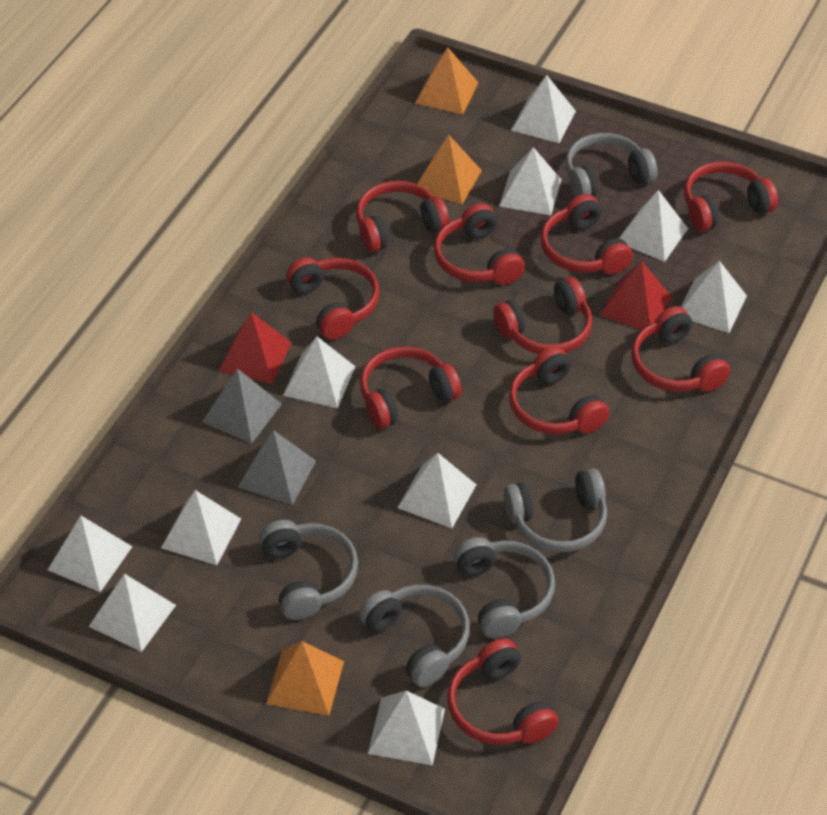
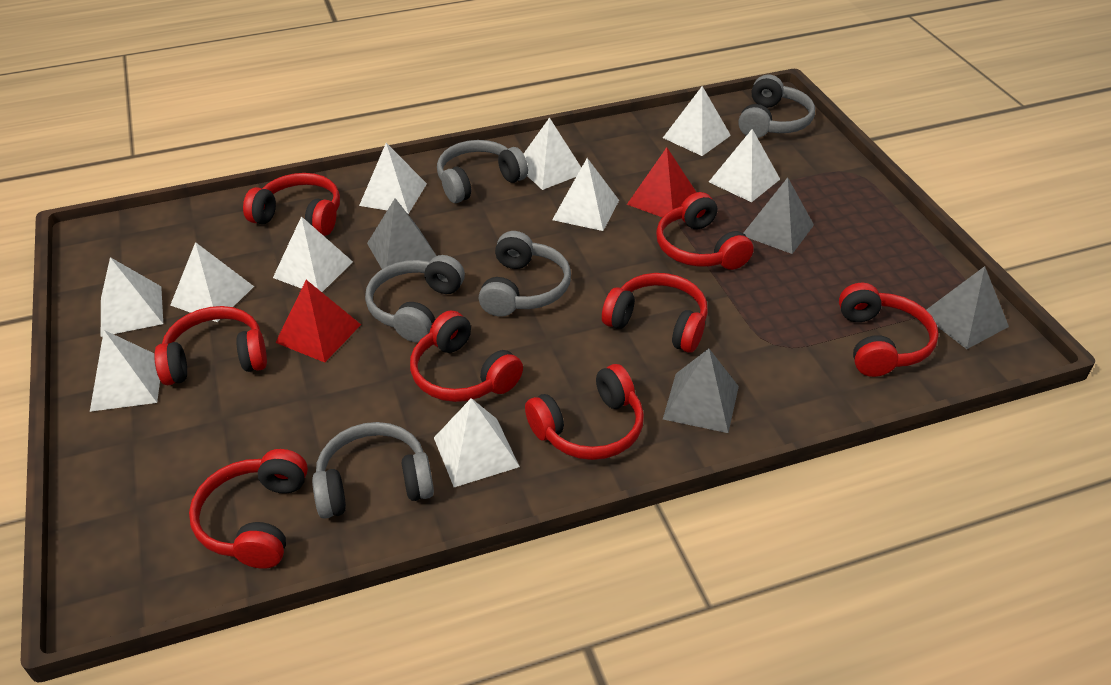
grey pyramid: 2 -> 4
orange pyramid: 3 -> 0
red headphones: 10 -> 8

